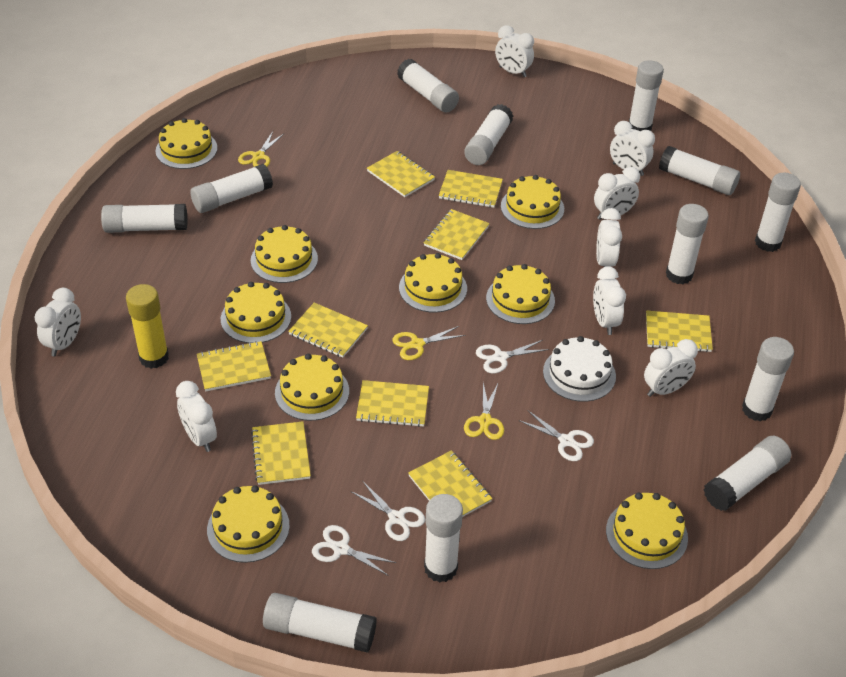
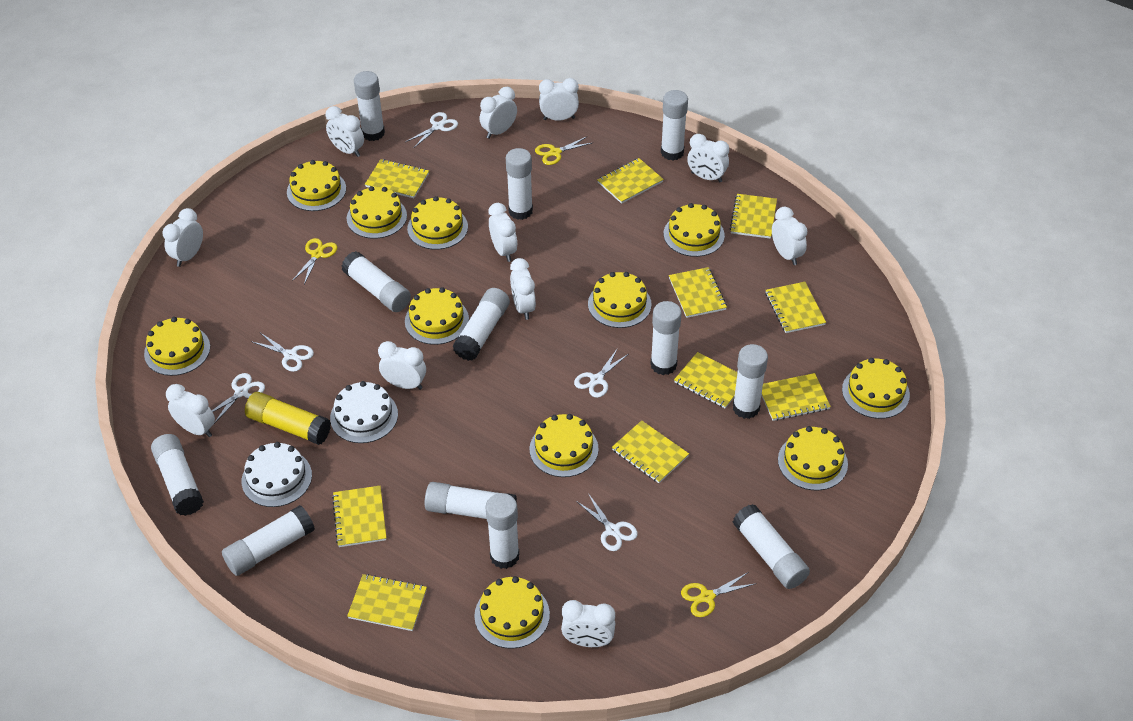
white cake: 1 -> 2
white clock: 8 -> 11
white scissors: 4 -> 5
yellow cake: 9 -> 11
yellow notebook: 9 -> 10

